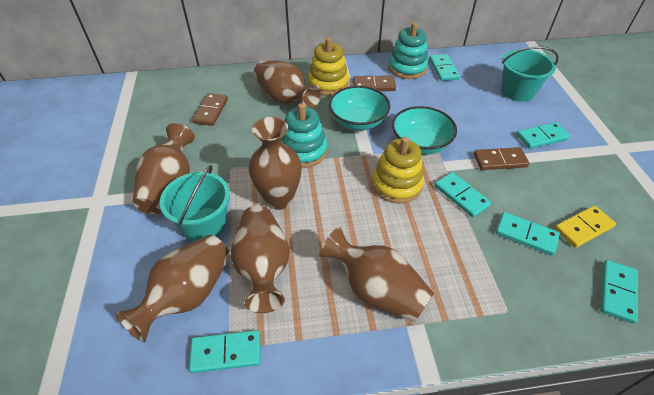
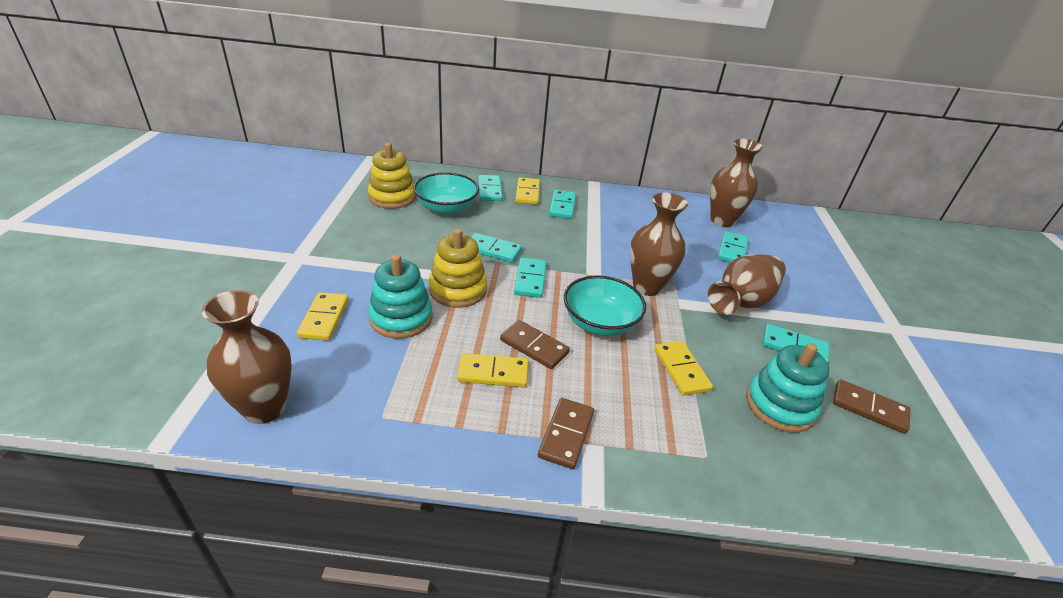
brown vase: 6 -> 4
turquoise bucket: 2 -> 0
yellow domino: 1 -> 4

